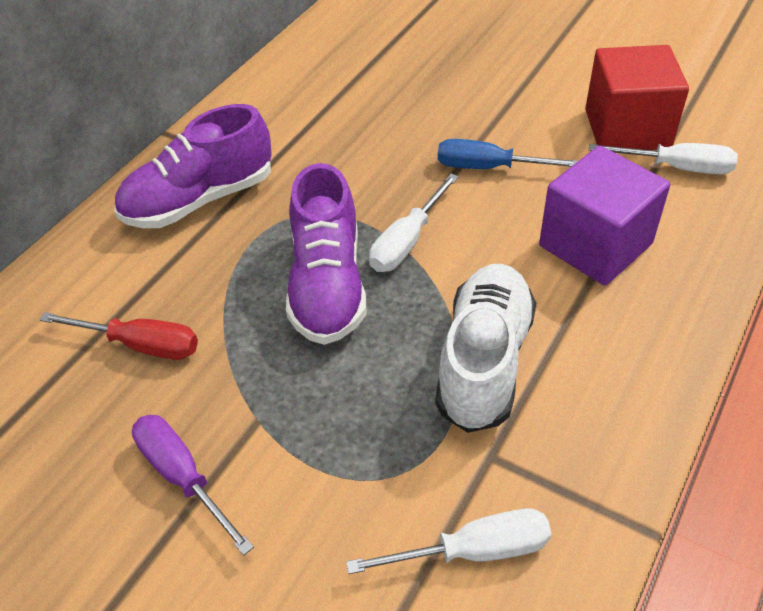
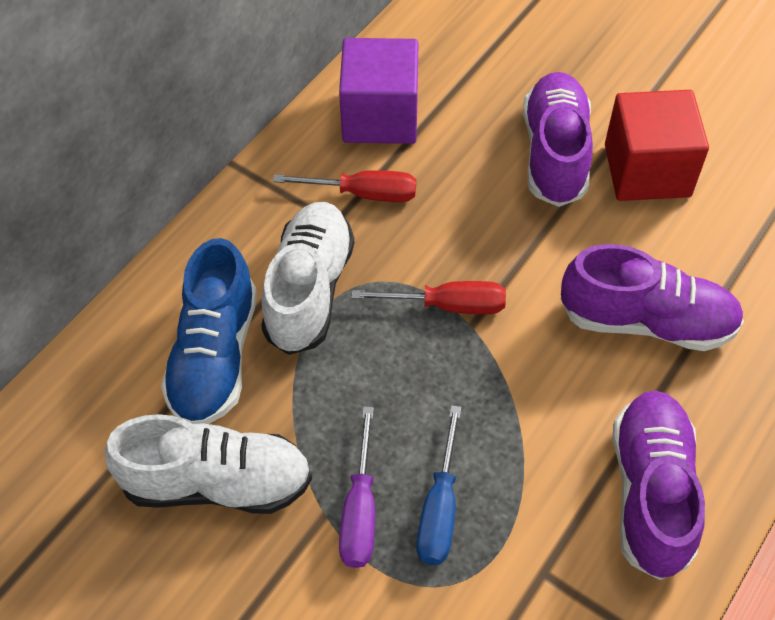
blue shoe: 0 -> 1
purple shoe: 2 -> 3
red screwdriver: 1 -> 2
white screwdriver: 3 -> 0
white shoe: 1 -> 2

